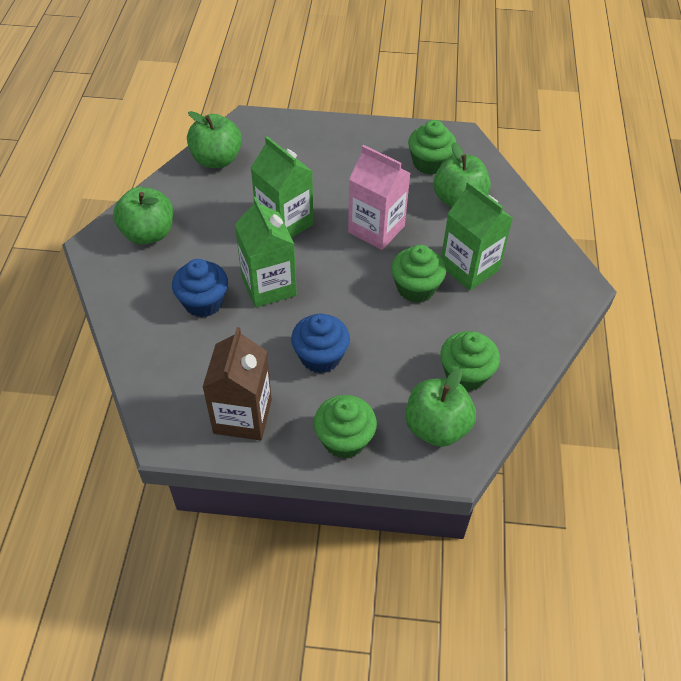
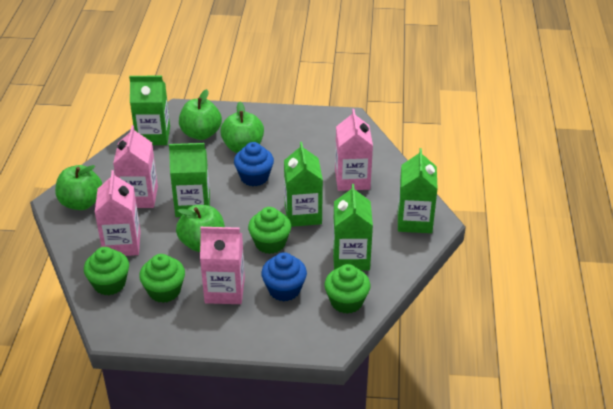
brown carton: 1 -> 0
green carton: 3 -> 5
pink carton: 1 -> 4

